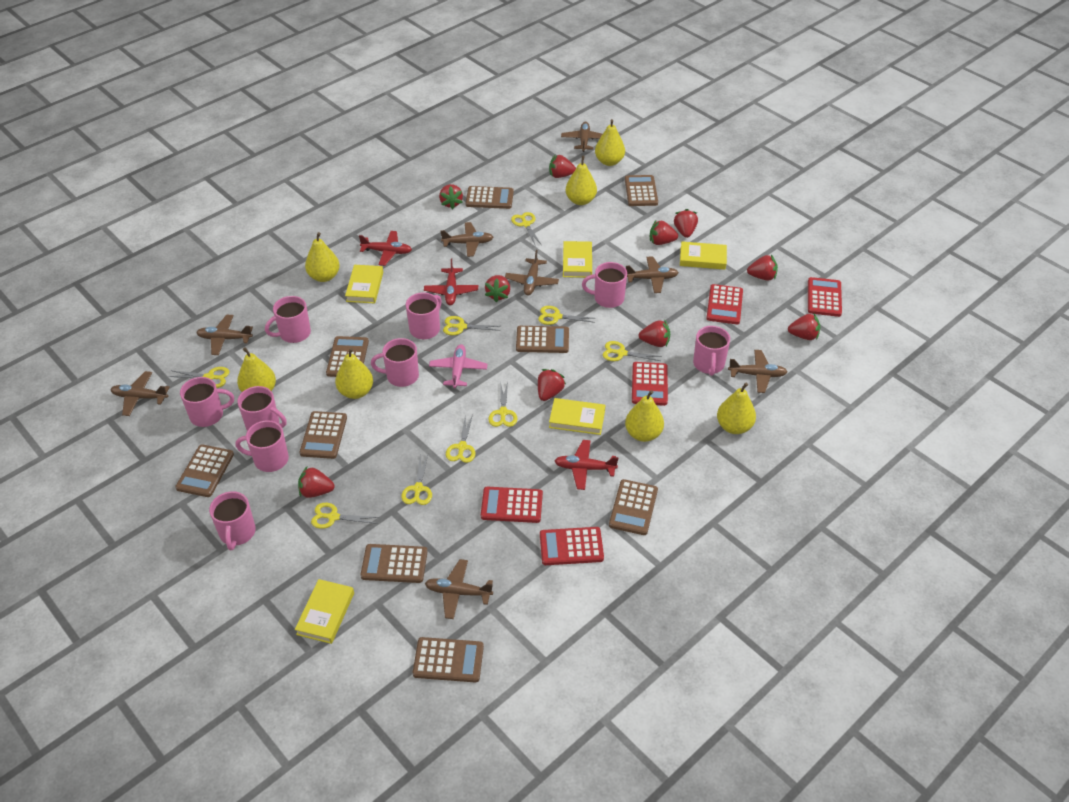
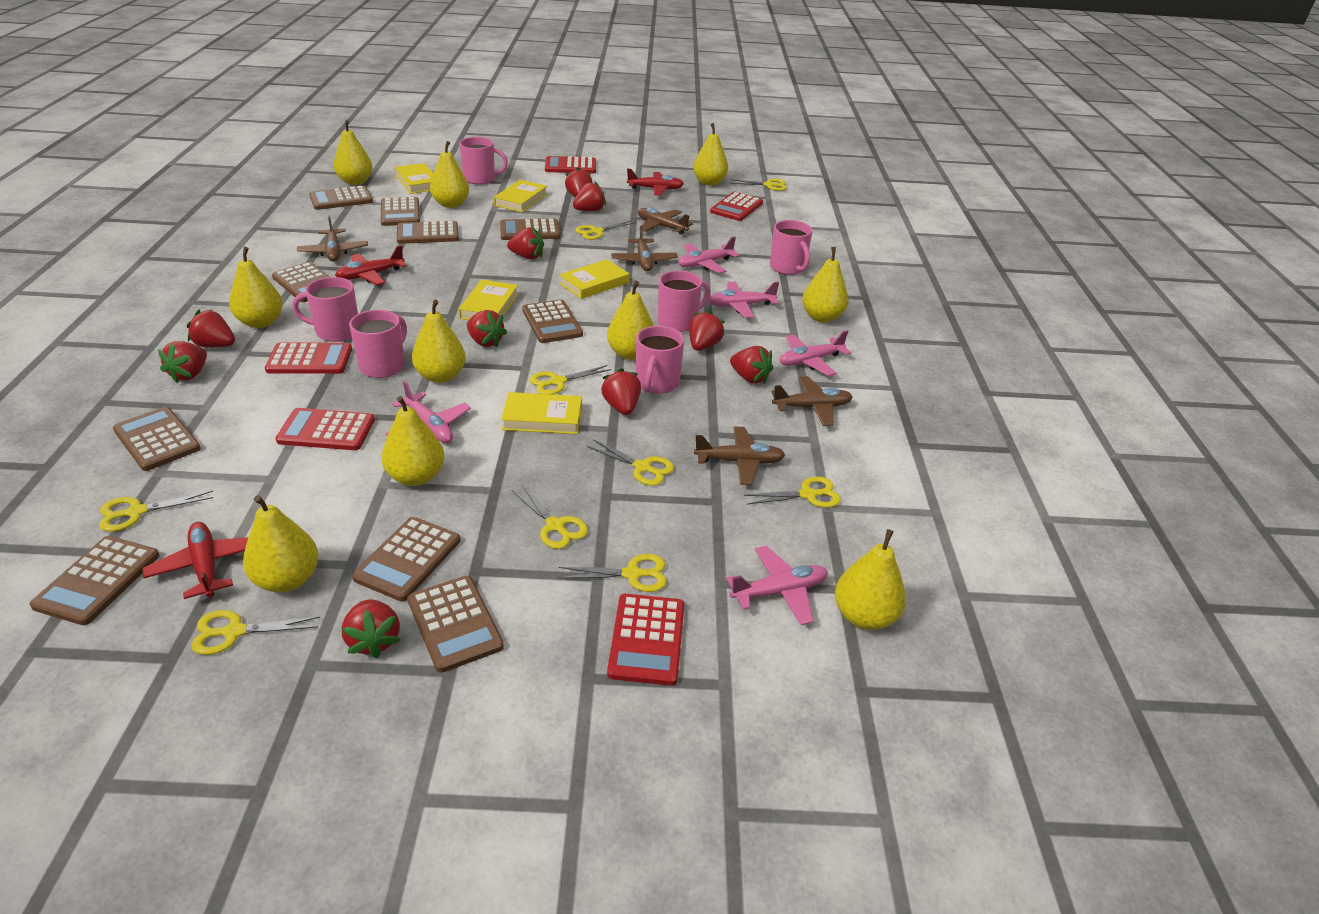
brown calculator: 9 -> 10
brown plane: 8 -> 5
pink mug: 9 -> 6
pink plane: 1 -> 5
yellow pear: 7 -> 10

